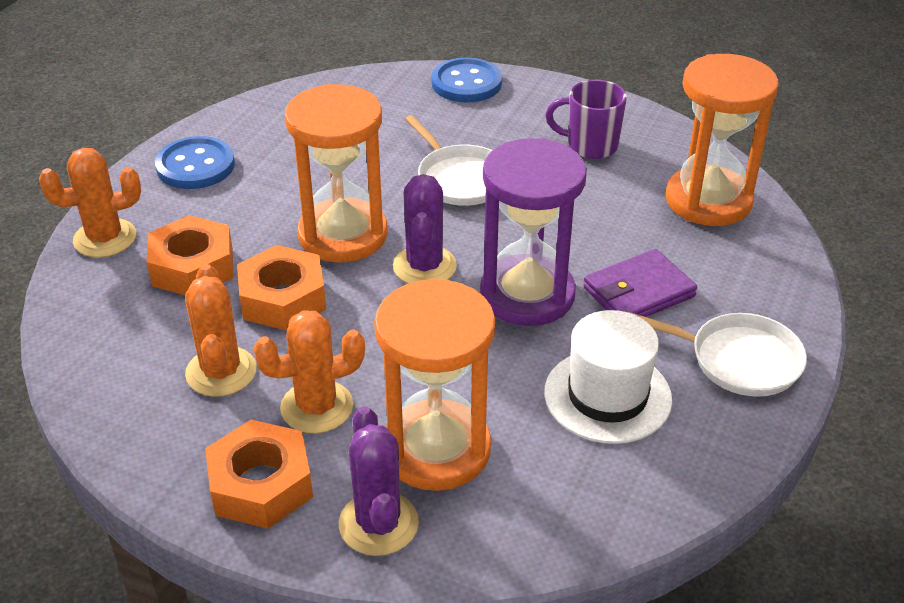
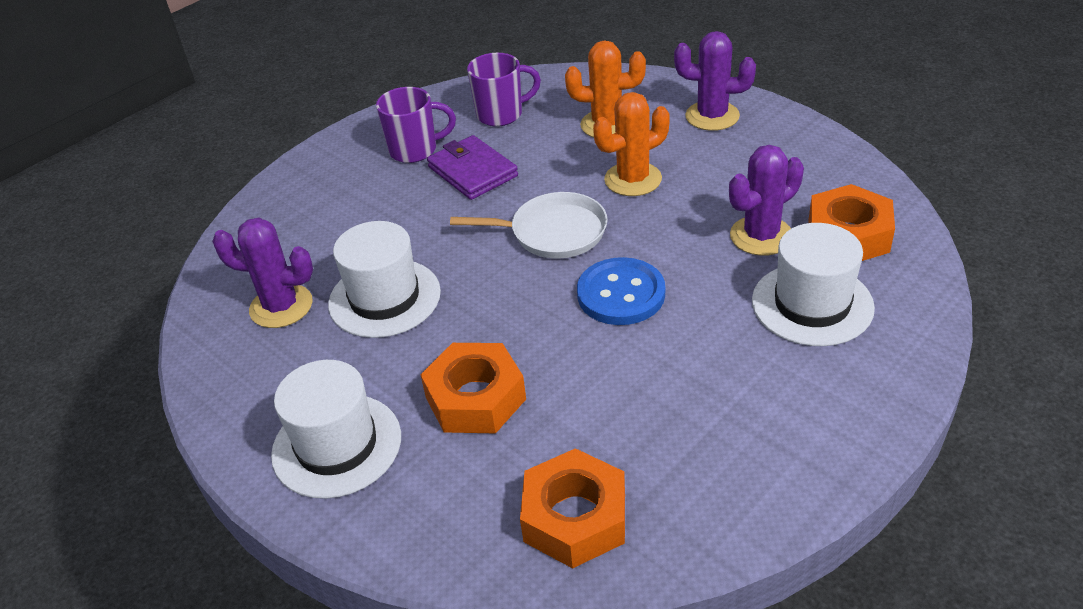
blue button: 2 -> 1
orange cactus: 3 -> 2
orange hourglass: 3 -> 0
purple cactus: 2 -> 3
purple hourglass: 1 -> 0
purple mug: 1 -> 2
white hat: 1 -> 3
white pan: 2 -> 1

